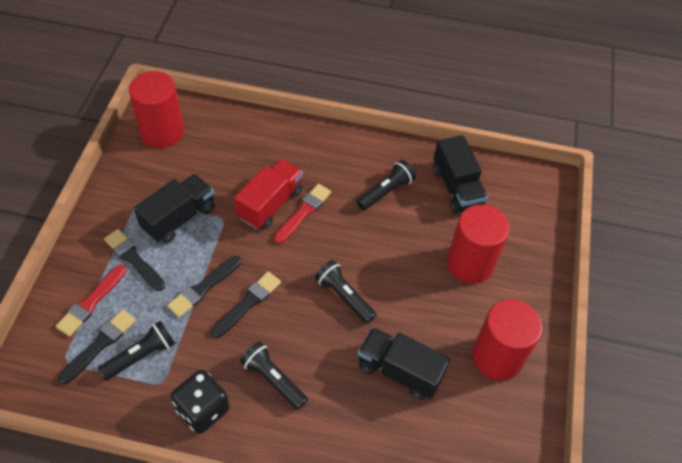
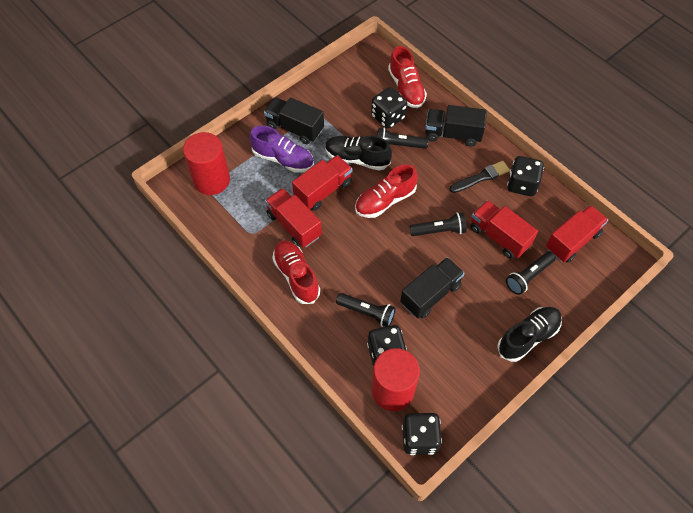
black brush: 4 -> 1
black dice: 1 -> 4
black shoe: 0 -> 2
purple shoe: 0 -> 1
red brush: 2 -> 0
red cylinder: 3 -> 2
red shoe: 0 -> 3
red truck: 1 -> 4

